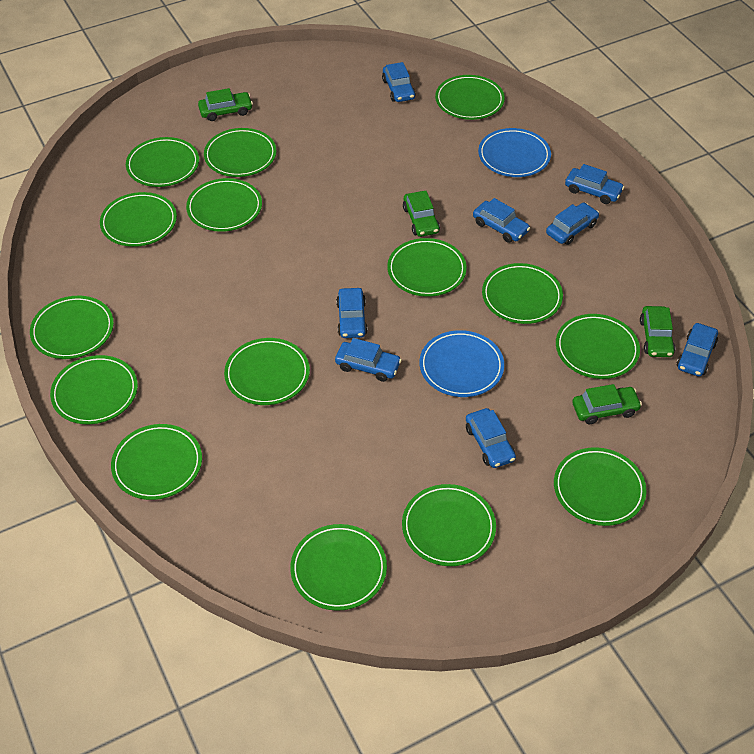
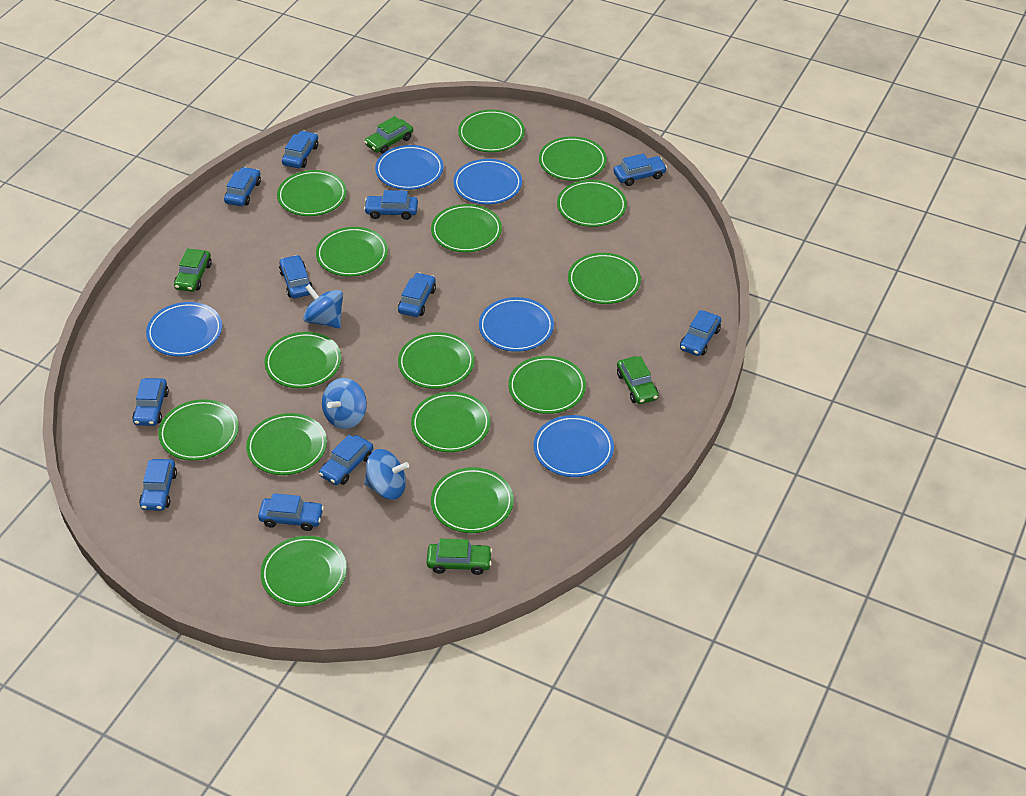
blue car: 8 -> 11
blue plate: 2 -> 5
blue spinning top: 0 -> 3

